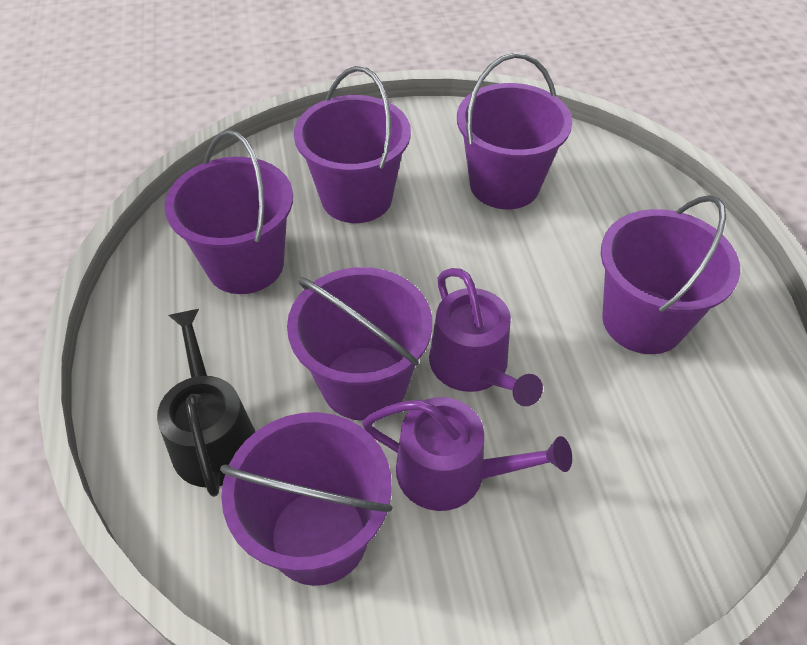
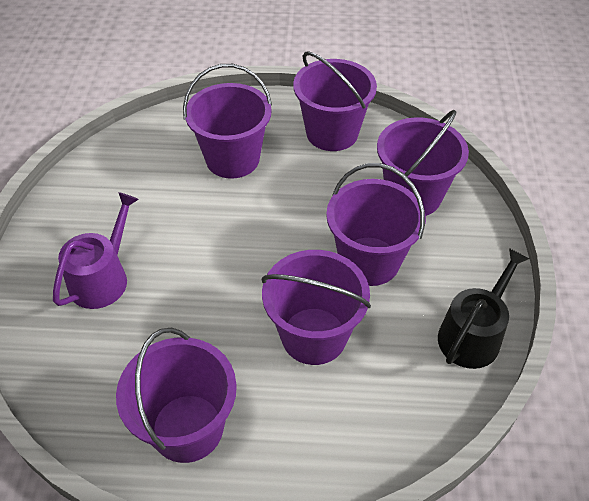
purple watering can: 2 -> 1

